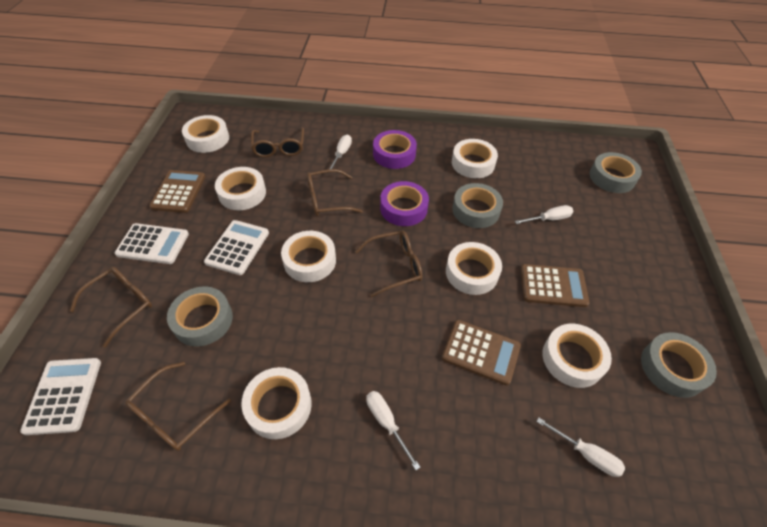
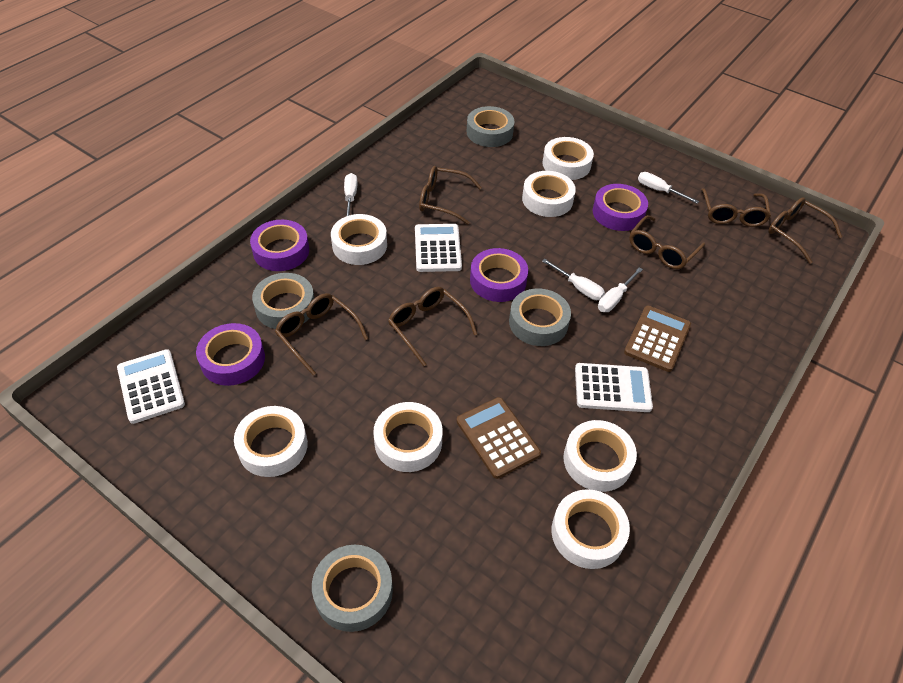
brown calculator: 3 -> 2
brown glasses: 5 -> 6
purple tape: 2 -> 4

